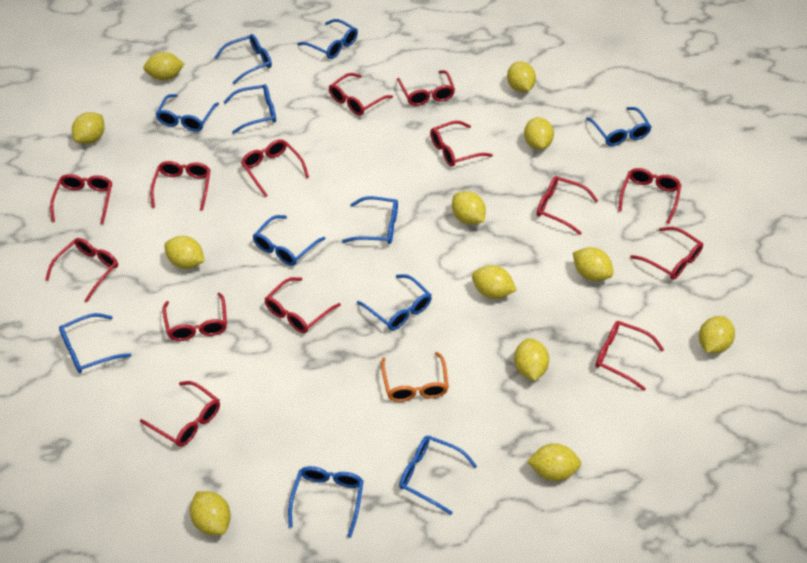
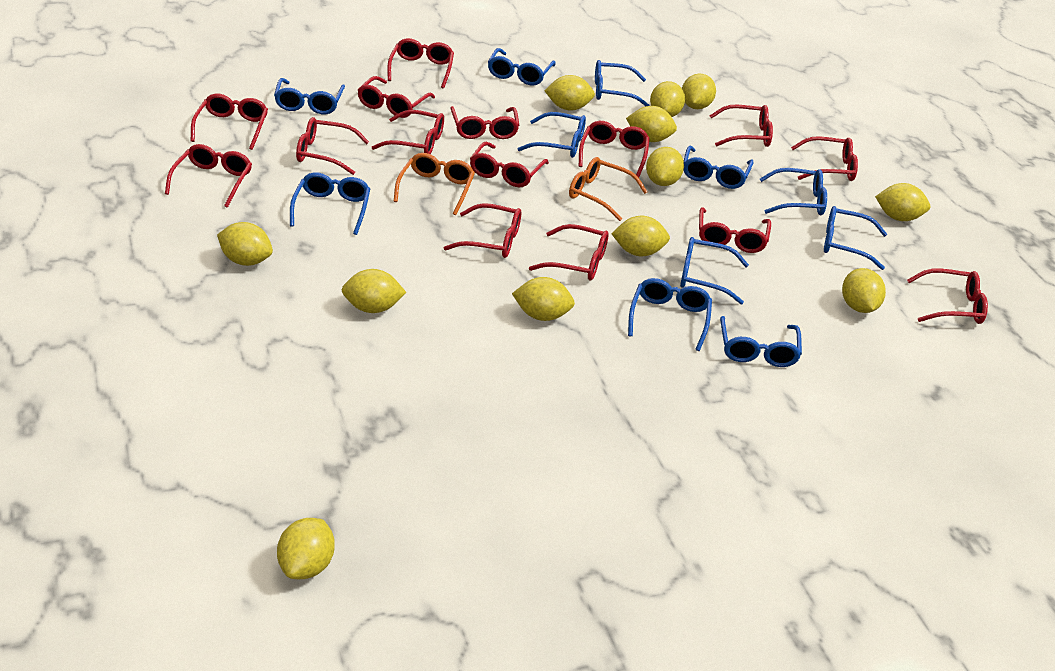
orange glasses: 1 -> 2
red glasses: 14 -> 15

